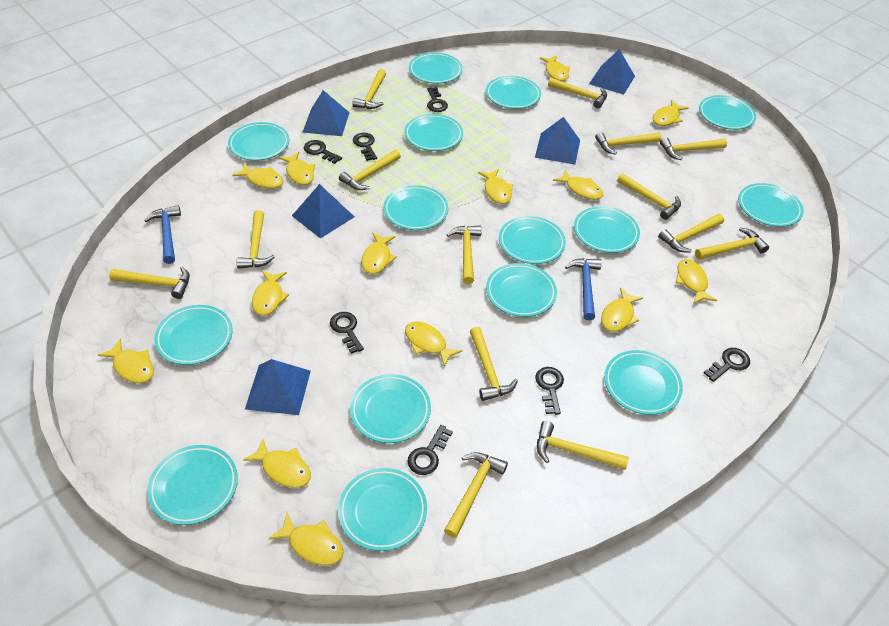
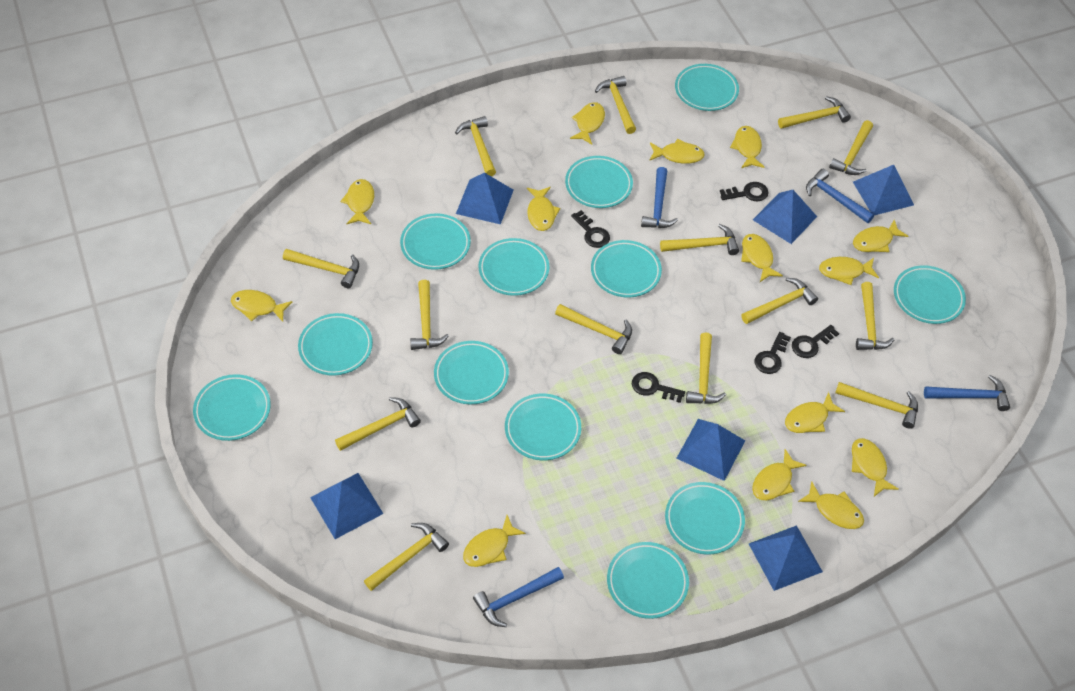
black key: 7 -> 5
blue hammer: 2 -> 4
blue pyramid: 5 -> 6
turquoise plate: 15 -> 12

